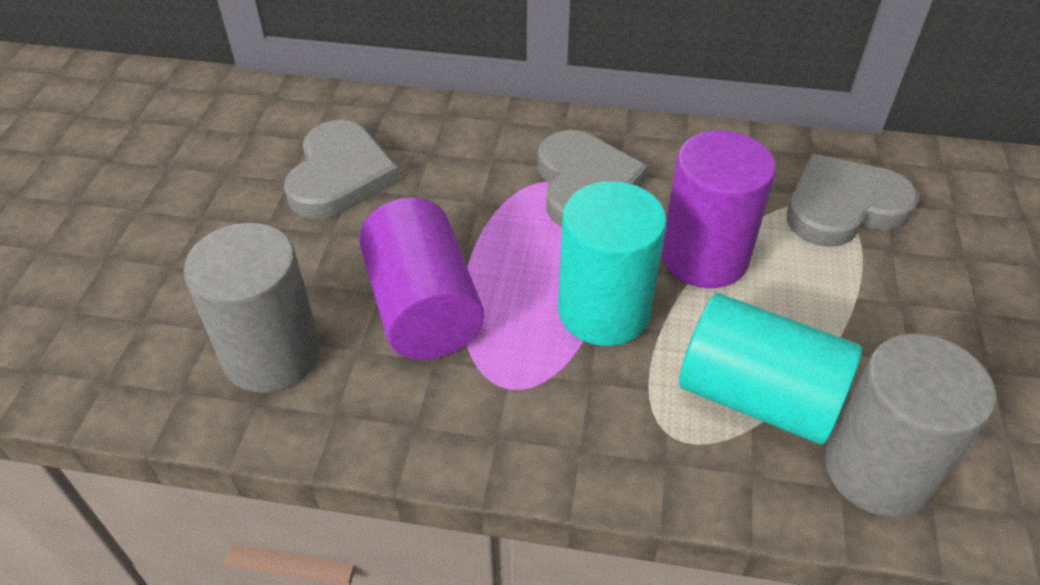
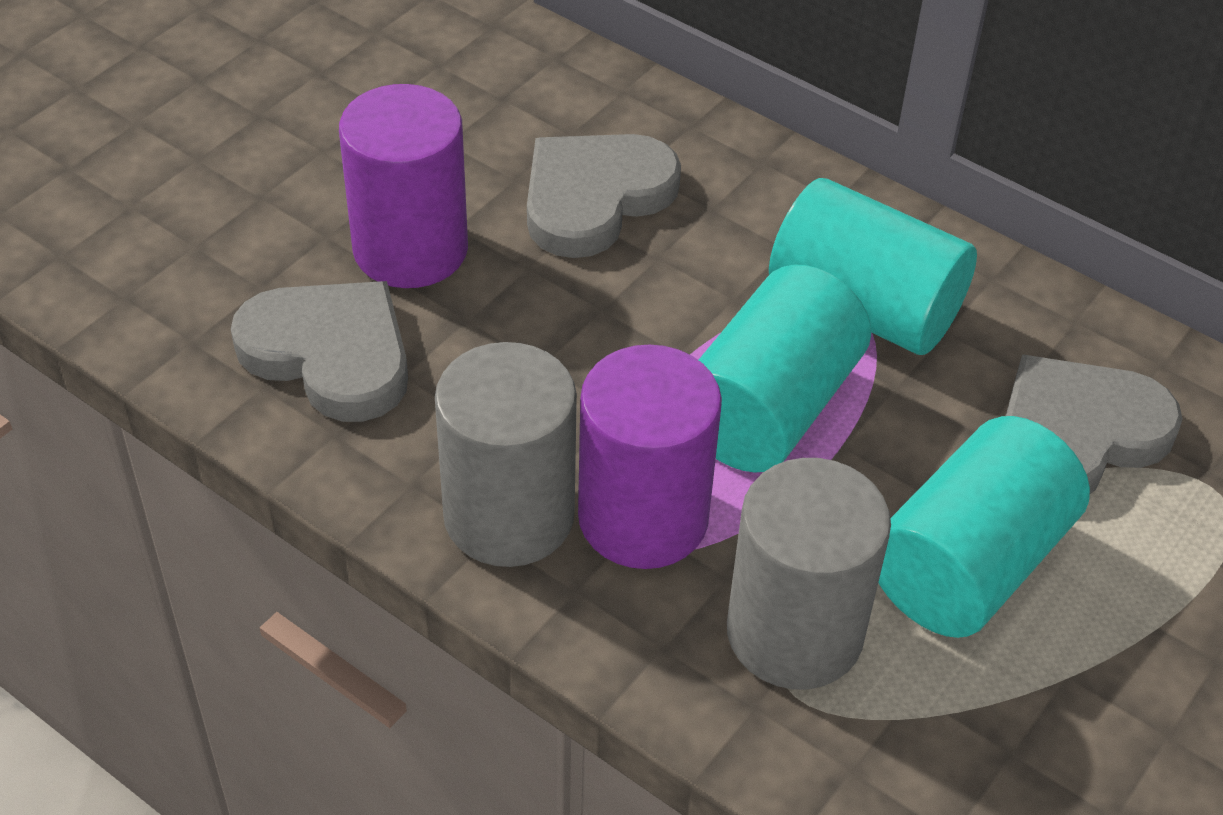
turquoise cylinder: 2 -> 3

